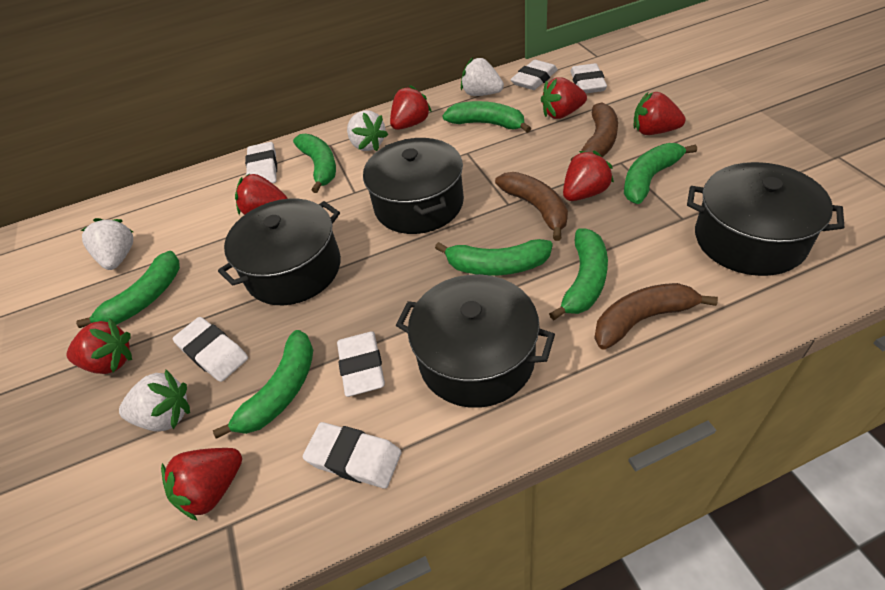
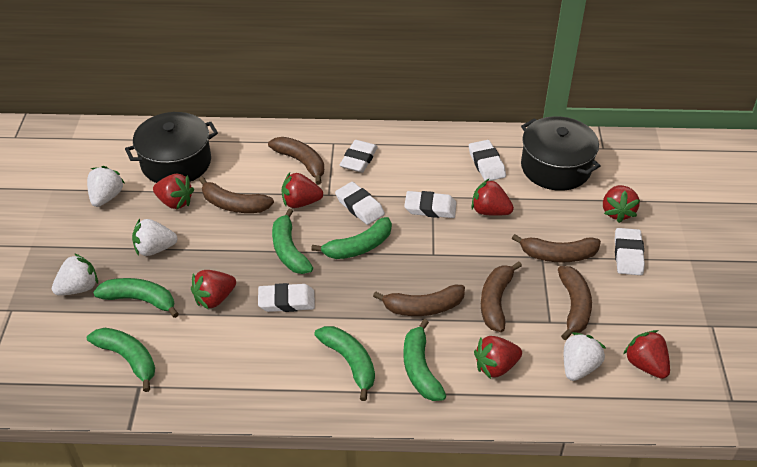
black pot: 4 -> 2
brown banana: 3 -> 6
green banana: 7 -> 6

